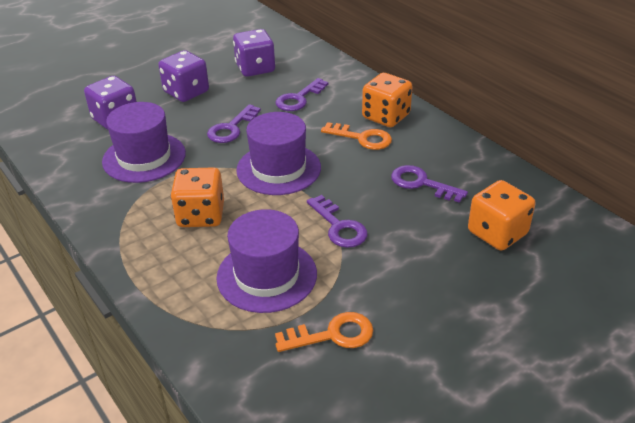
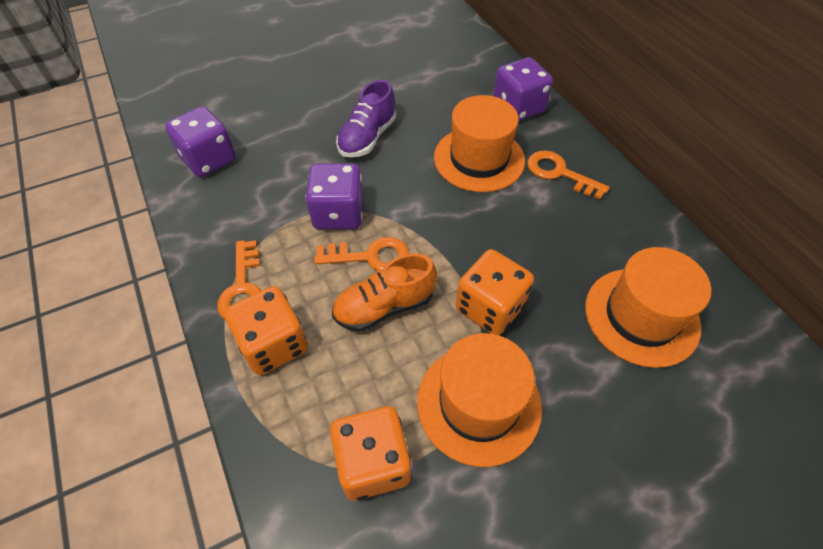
orange hat: 0 -> 3
orange key: 2 -> 3
orange shoe: 0 -> 1
purple hat: 3 -> 0
purple key: 4 -> 0
purple shoe: 0 -> 1

